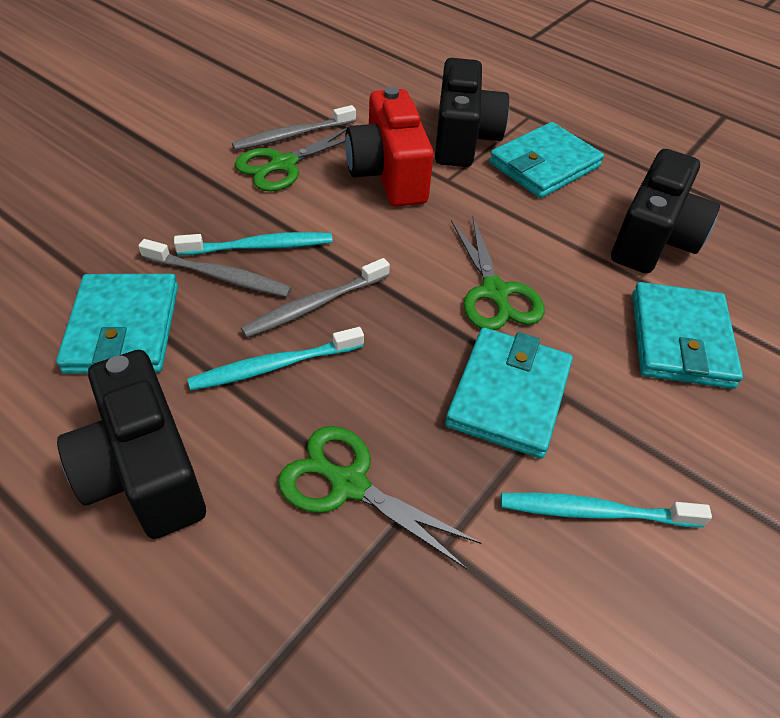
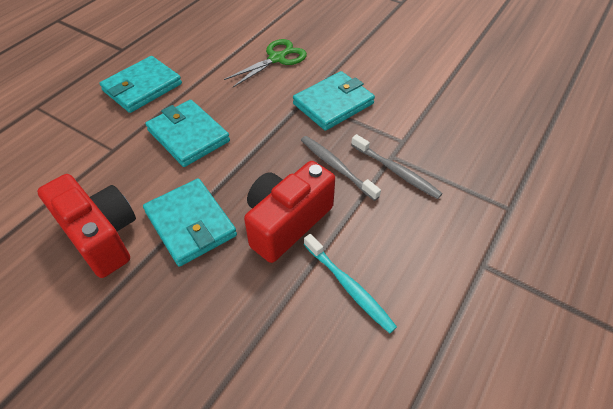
black camera: 3 -> 0
green scissors: 3 -> 1
grey toothbrush: 3 -> 2
red camera: 1 -> 2
turquoise toothbrush: 3 -> 1

